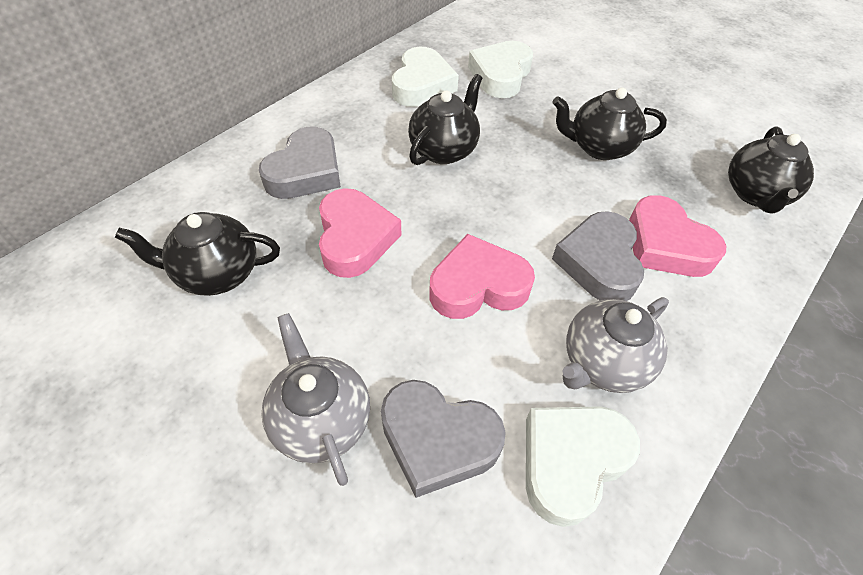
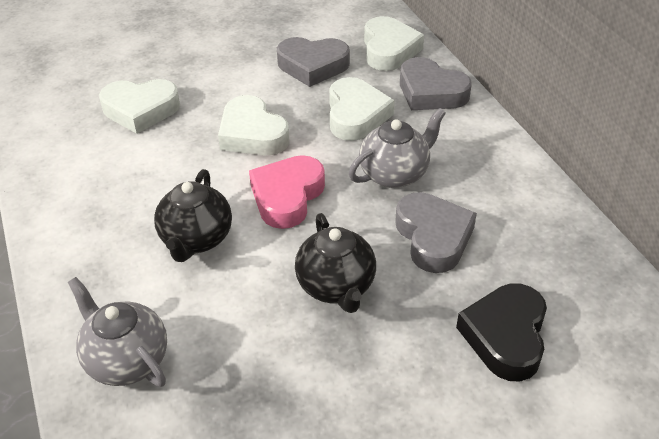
black heart: 0 -> 1
black teapot: 4 -> 2
pink heart: 3 -> 1
white heart: 3 -> 4

